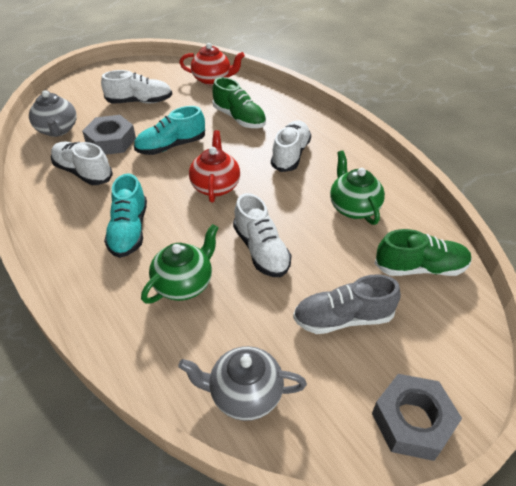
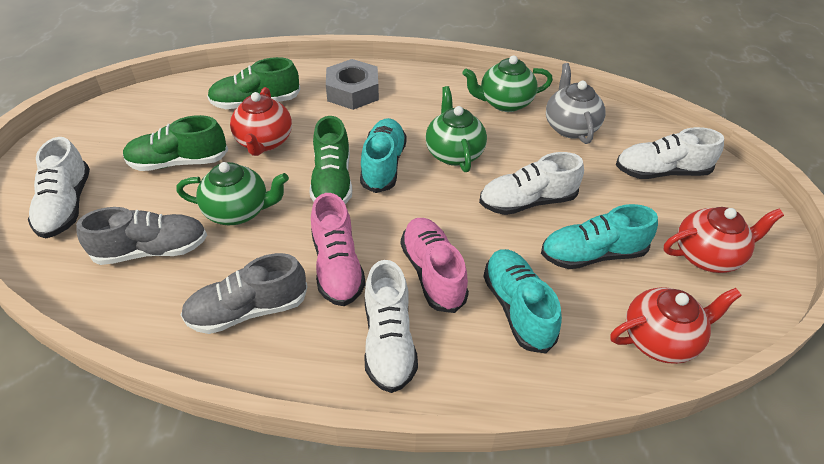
green shoe: 2 -> 3
green teapot: 2 -> 3
grey nut: 2 -> 1
grey shoe: 1 -> 2
grey teapot: 2 -> 1
pink shoe: 0 -> 2
red teapot: 2 -> 3
turquoise shoe: 2 -> 3

